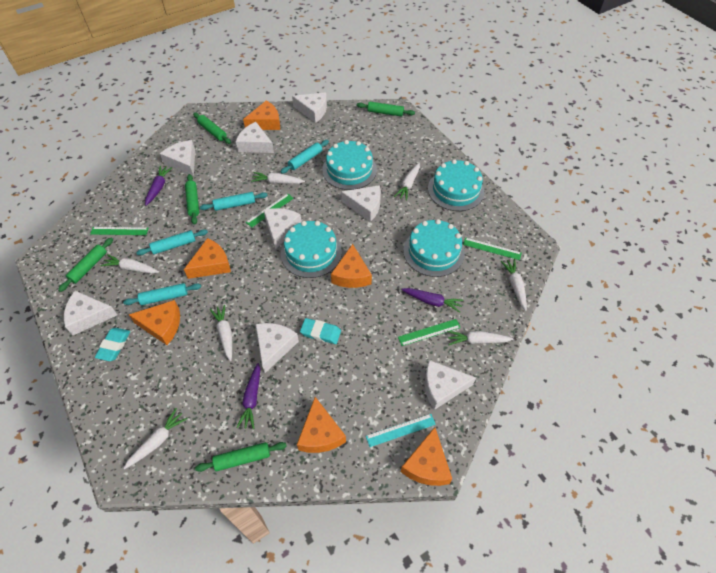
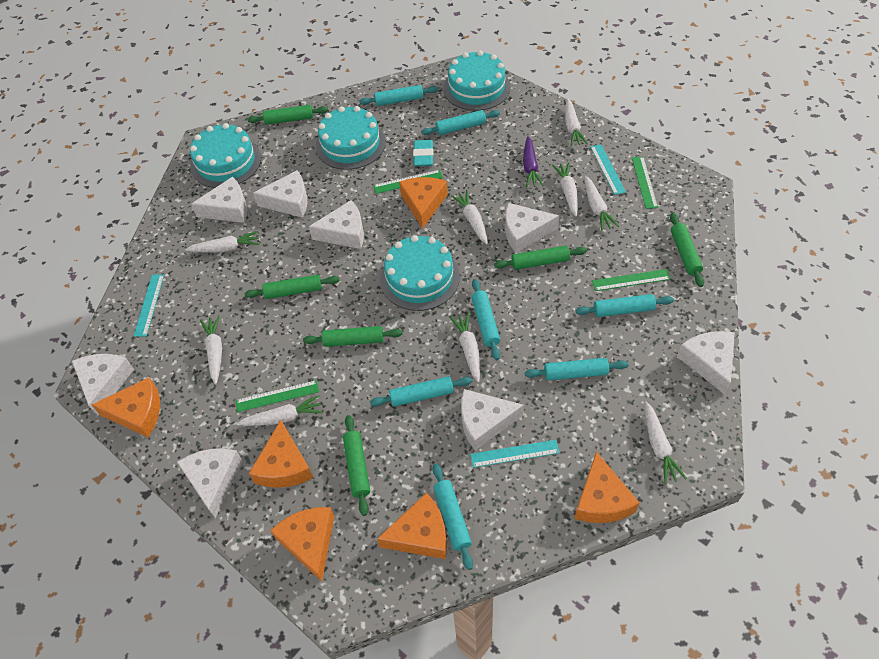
green rolling pin: 5 -> 6
purple carrot: 3 -> 1
turquoise eraser: 2 -> 1
turquoise rolling pin: 4 -> 7
turquoise ruler: 1 -> 3
white carrot: 7 -> 9

